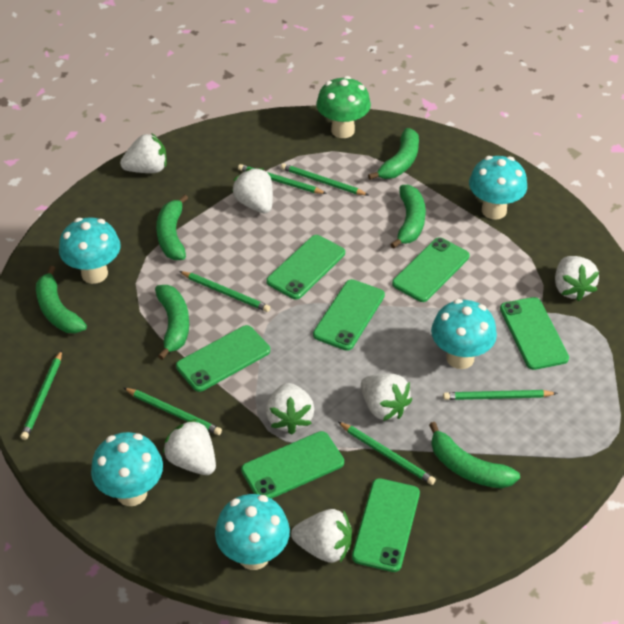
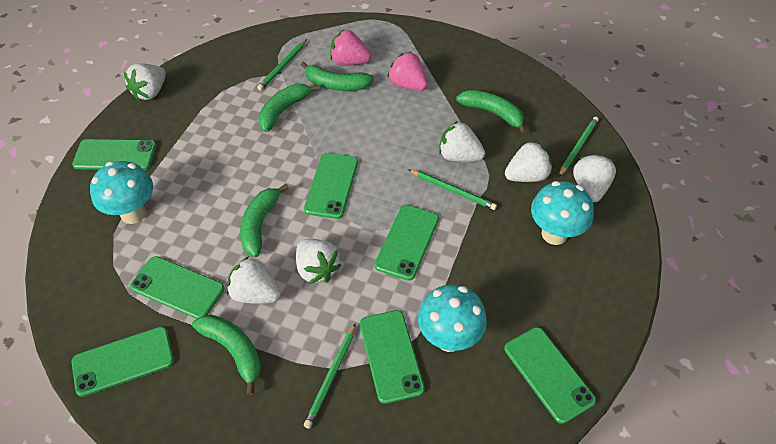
green banana: 6 -> 5
green mushroom: 1 -> 0
green pencil: 7 -> 4
pink strawberry: 0 -> 2
turquoise mushroom: 5 -> 3
white strawberry: 7 -> 6

